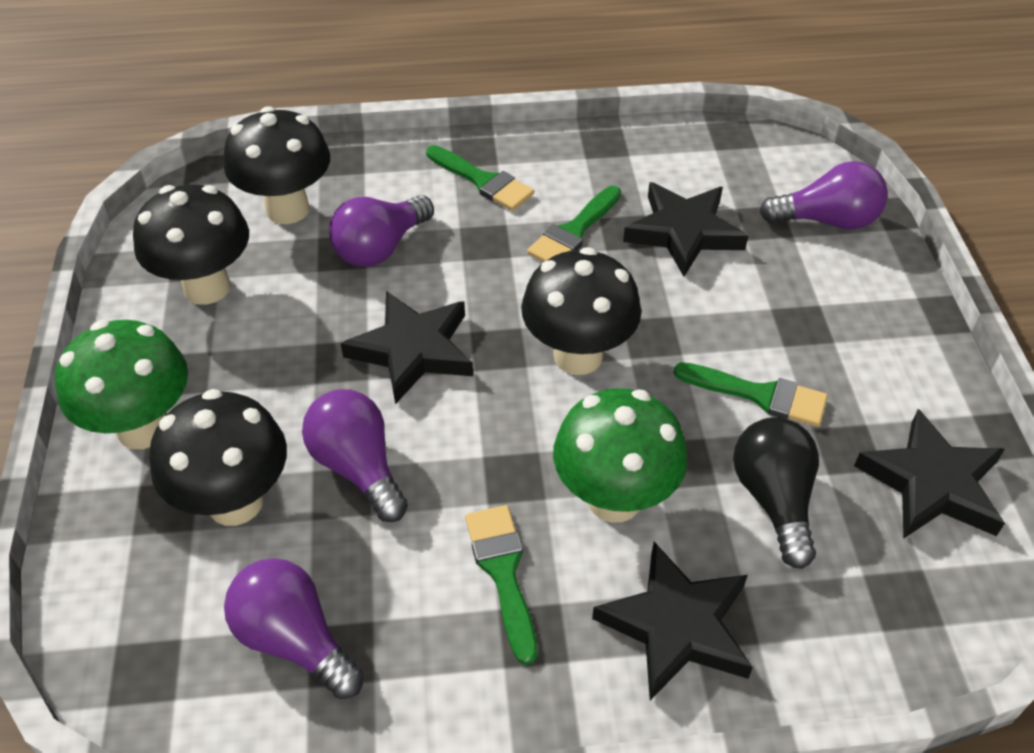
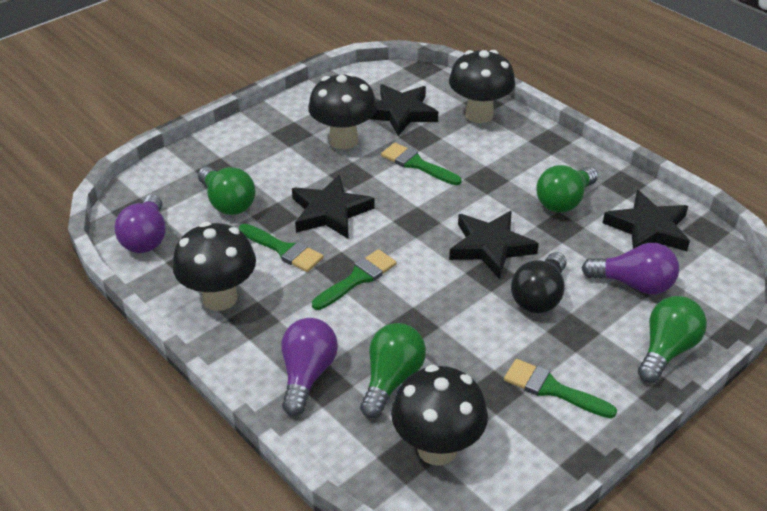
green light bulb: 0 -> 4
green mushroom: 2 -> 0
purple light bulb: 4 -> 3

